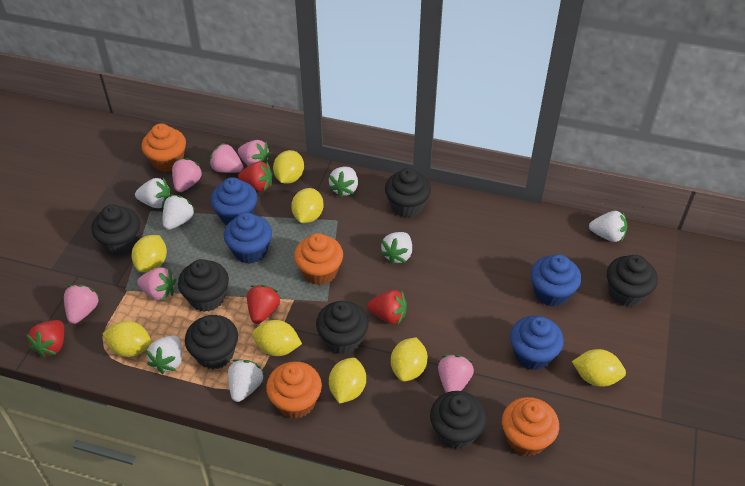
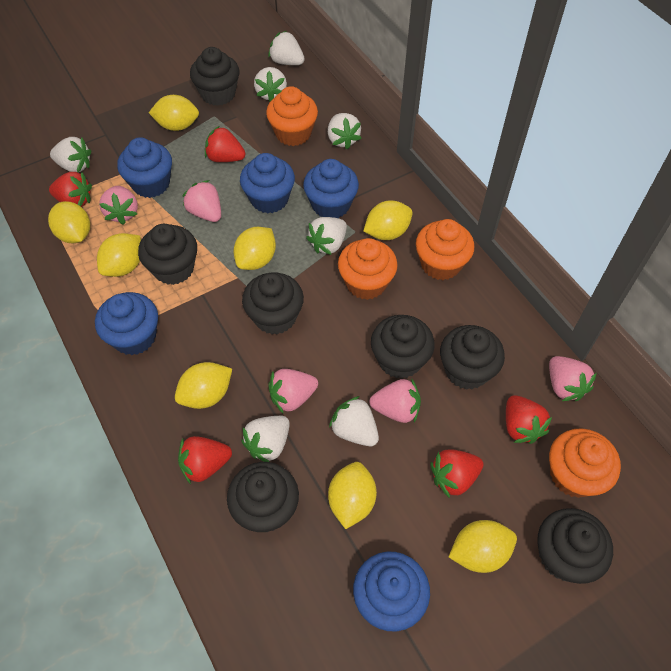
blue cupcake: 4 -> 5
pink strawberry: 6 -> 5
red strawberry: 4 -> 5

